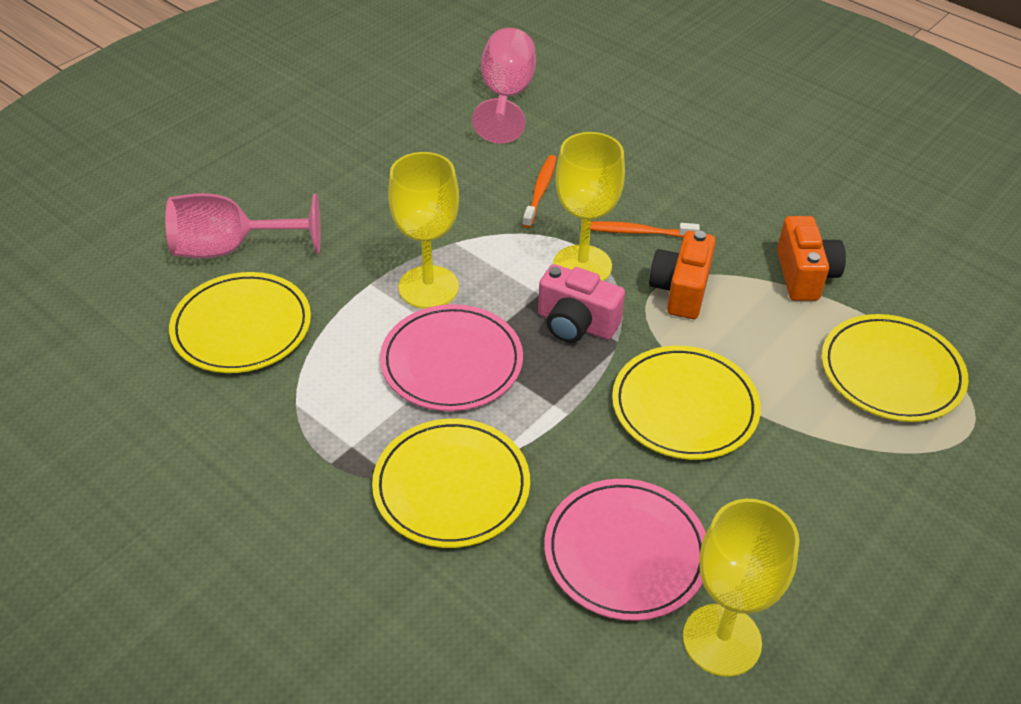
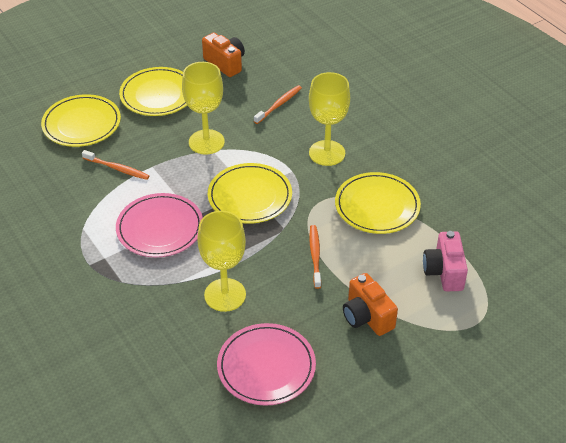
orange toothbrush: 2 -> 3
pink goblet: 2 -> 0

